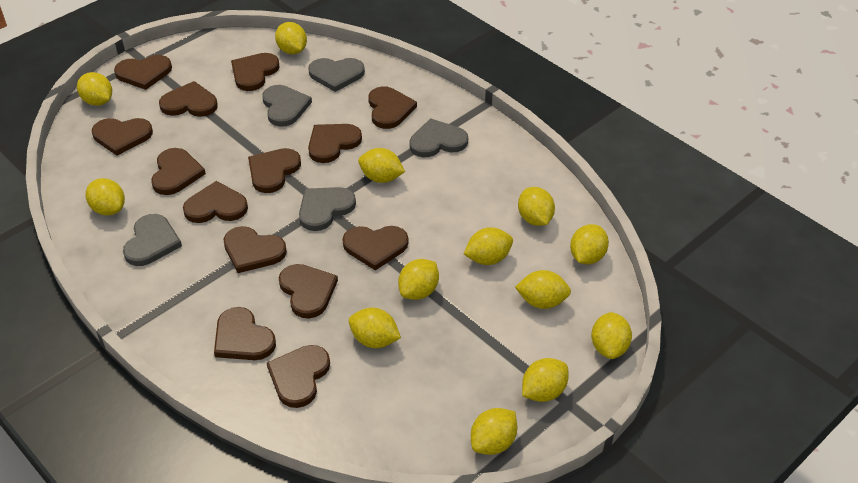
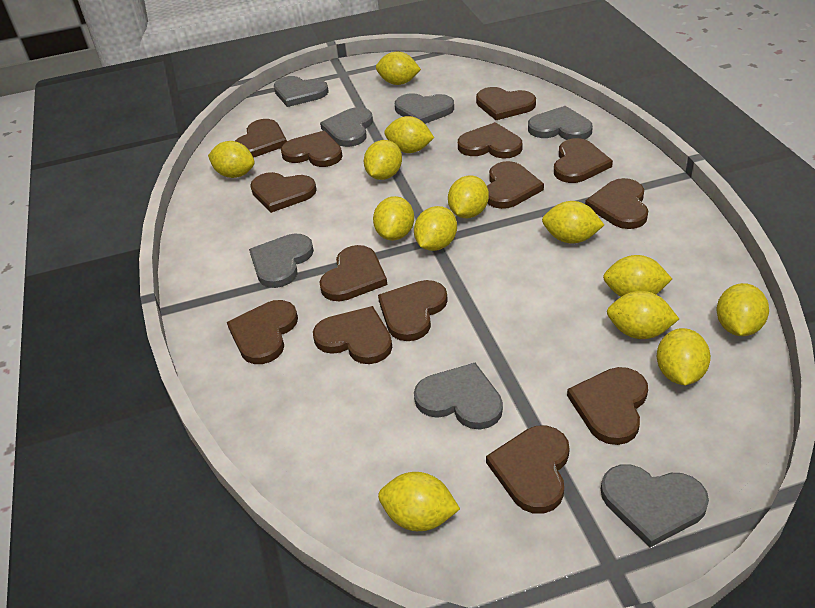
grey heart: 5 -> 7

